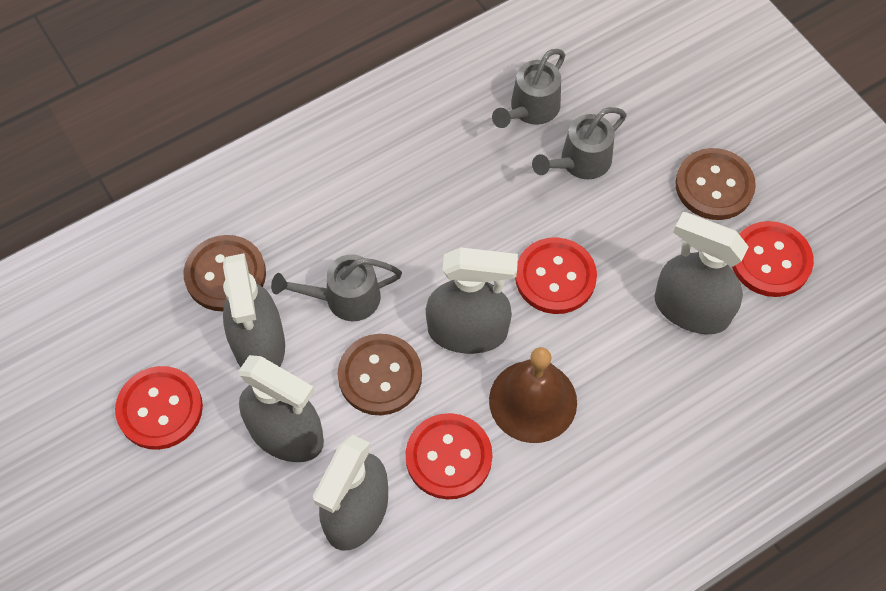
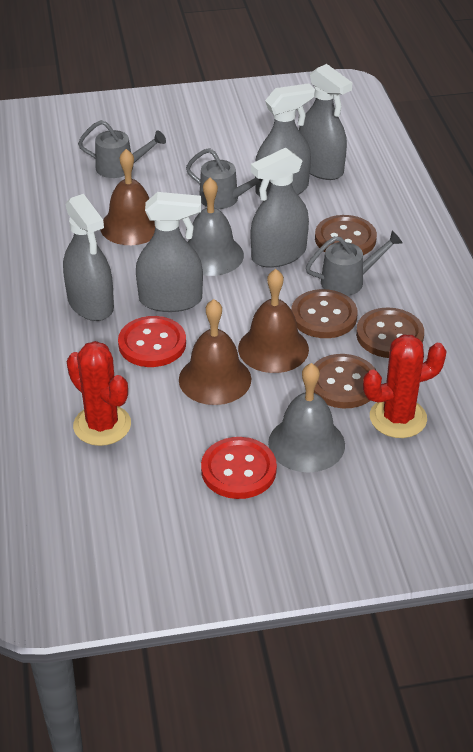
brown bell: 1 -> 3
brown button: 3 -> 4
grey bell: 0 -> 2
red button: 4 -> 2
red cactus: 0 -> 2

